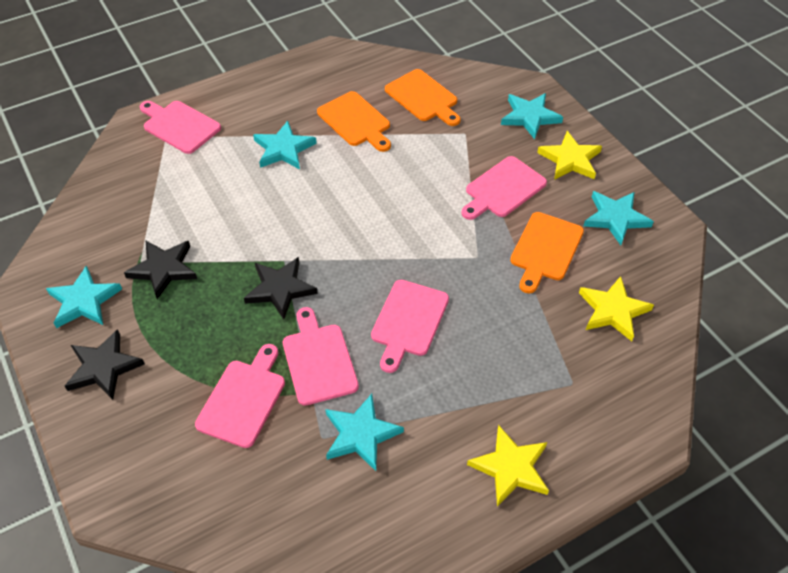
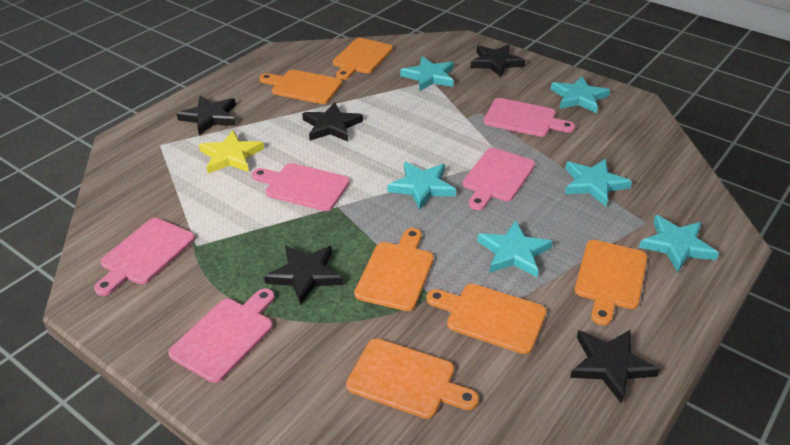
black star: 3 -> 5
orange cutting board: 3 -> 6
turquoise star: 5 -> 6
yellow star: 3 -> 1

